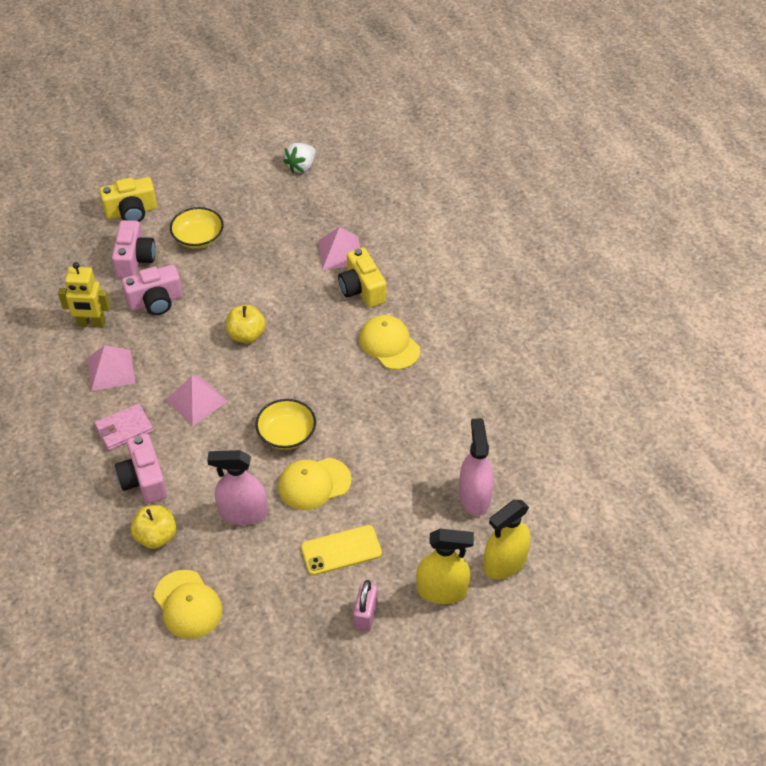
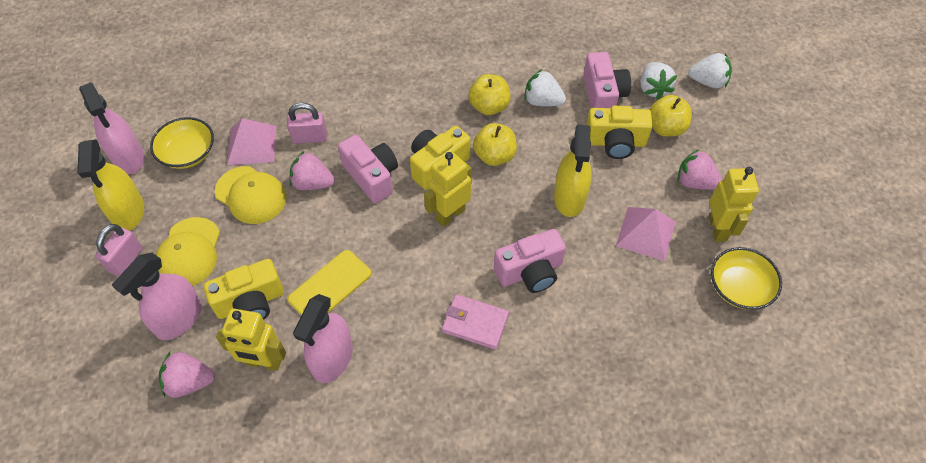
pink padlock: 1 -> 2
pink pyramid: 3 -> 2
pink spray bottle: 2 -> 3
pink strawberry: 0 -> 3
white strawberry: 1 -> 3
yellow apple: 2 -> 3
yellow camera: 2 -> 3
yellow cap: 3 -> 2
yellow robot: 1 -> 3

